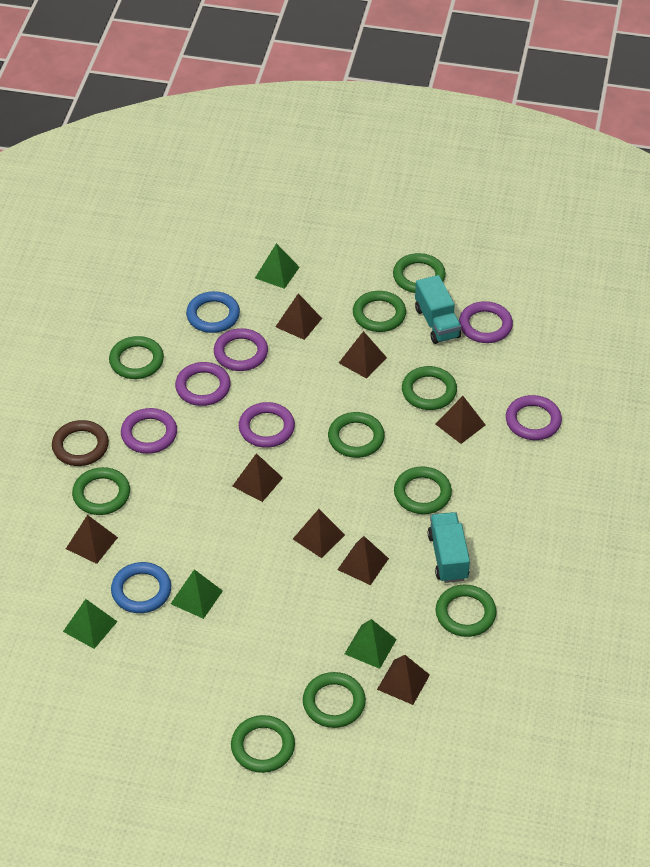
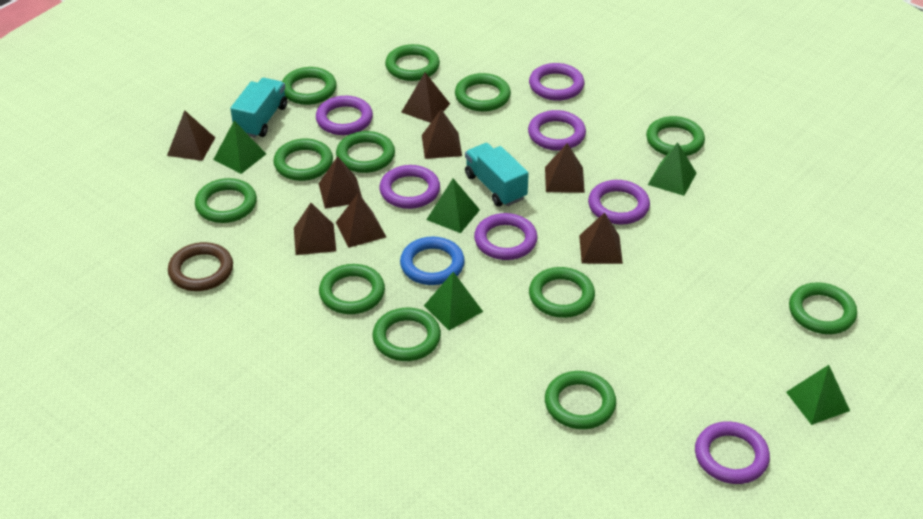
blue ring: 2 -> 1
green pyramid: 4 -> 5
green ring: 10 -> 12
purple ring: 6 -> 7

